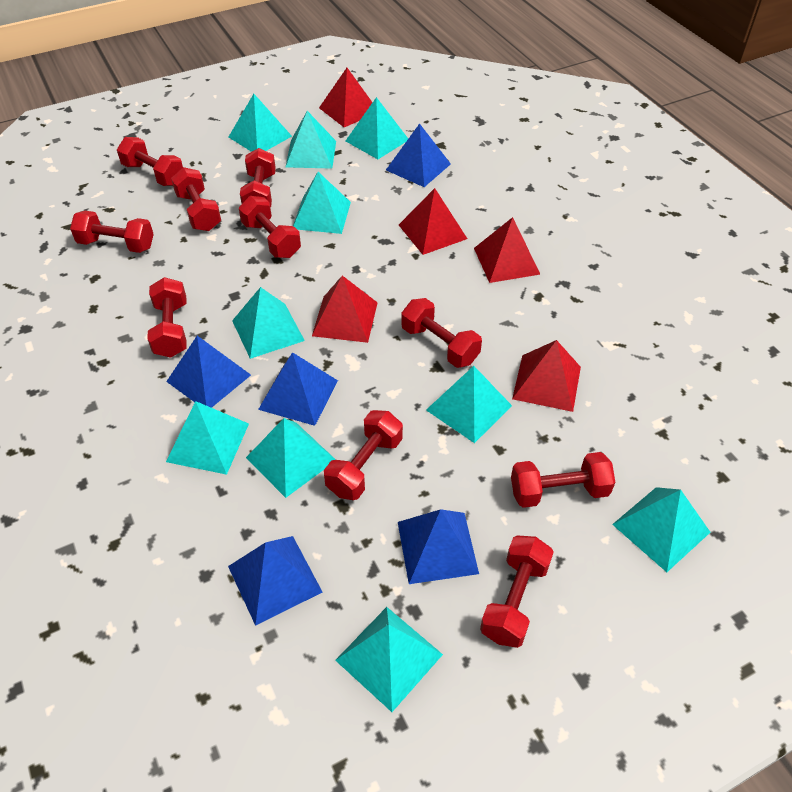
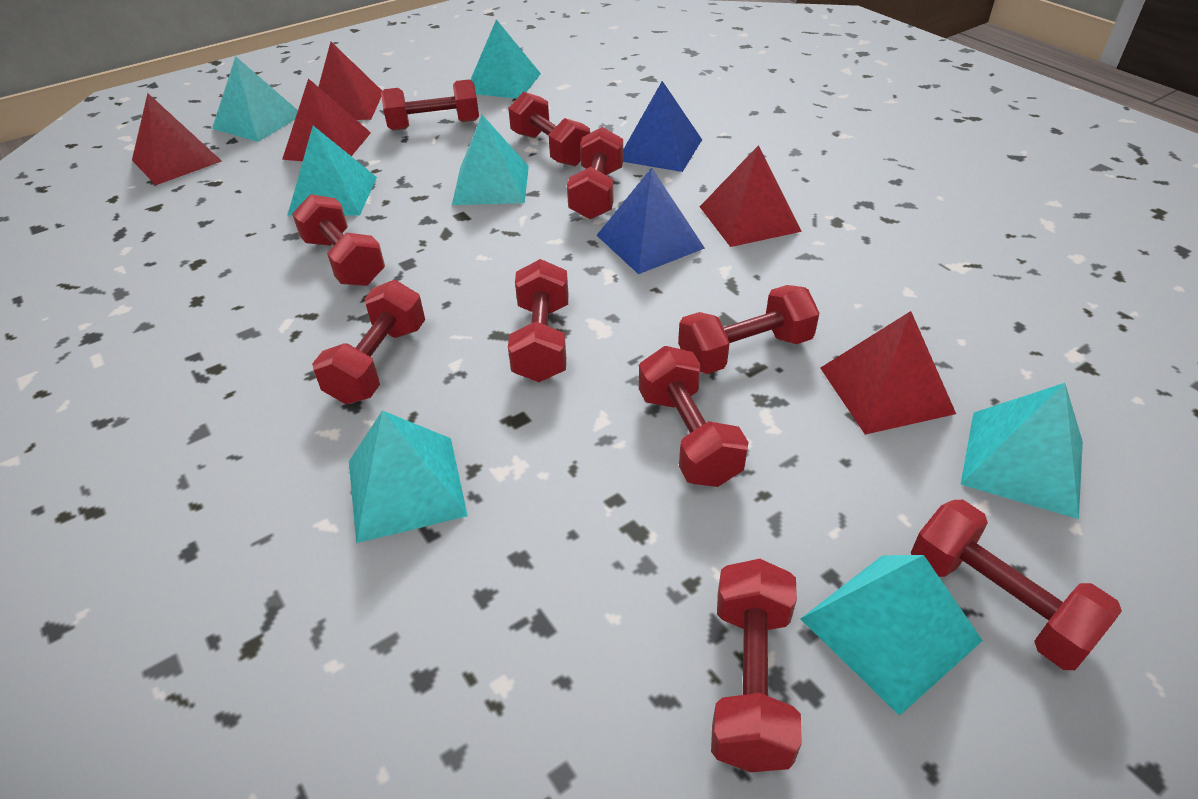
blue pyramid: 5 -> 2
turquoise pyramid: 10 -> 7

